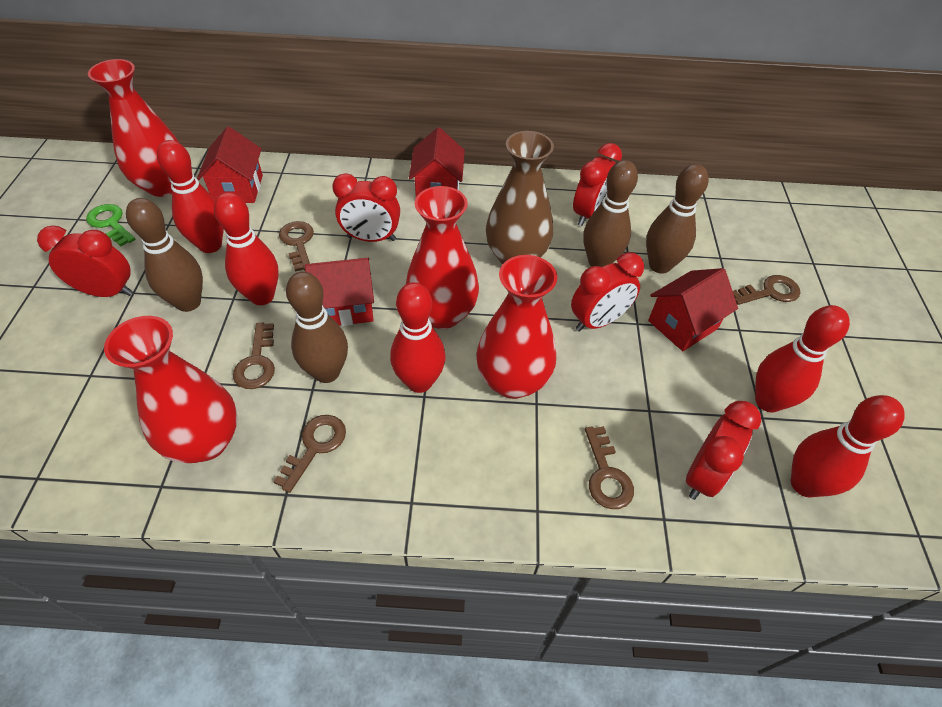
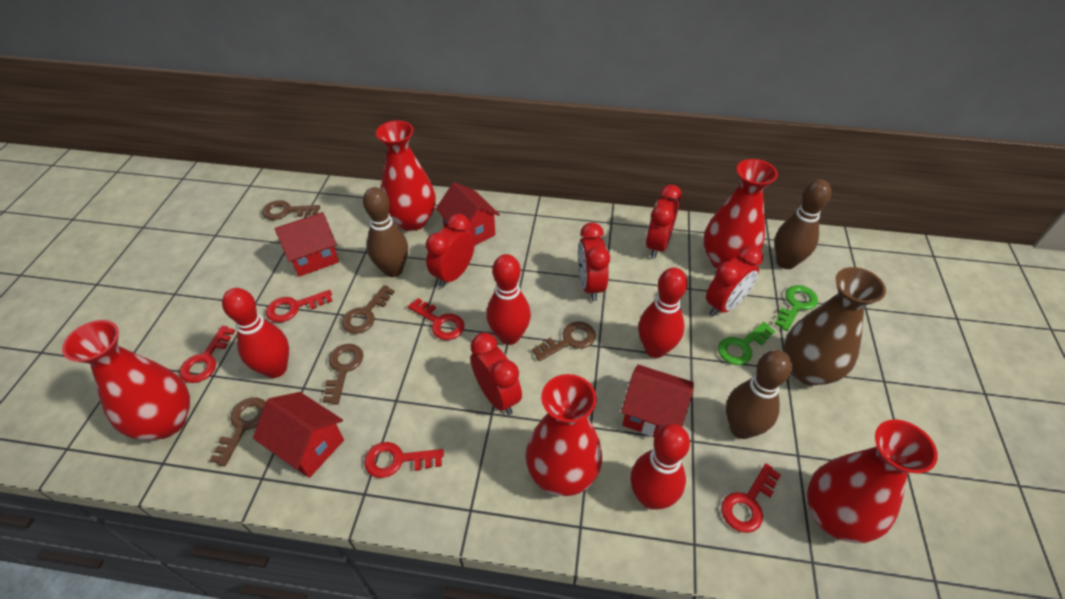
brown bowling pin: 4 -> 3
green key: 1 -> 2
red bowling pin: 5 -> 4
red key: 0 -> 5
red vase: 4 -> 5

